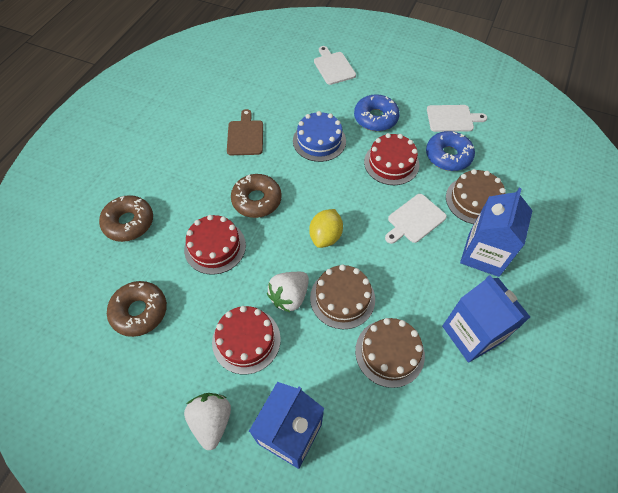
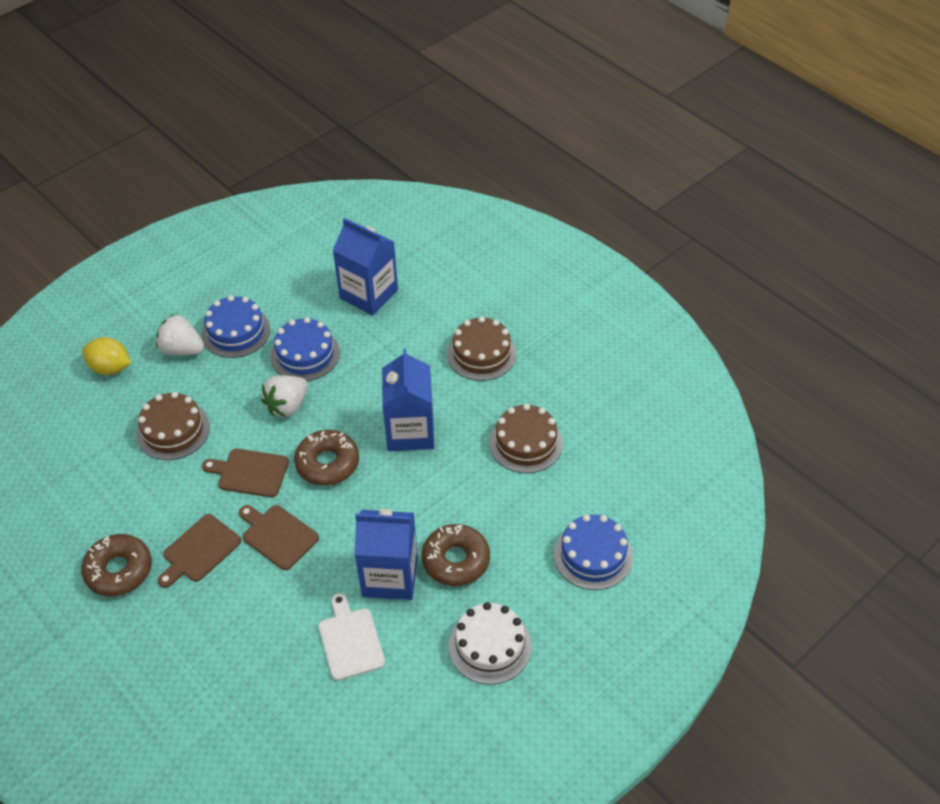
blue cake: 1 -> 3
blue donut: 2 -> 0
brown cutting board: 1 -> 3
red cake: 3 -> 0
white cake: 0 -> 1
white cutting board: 3 -> 1

